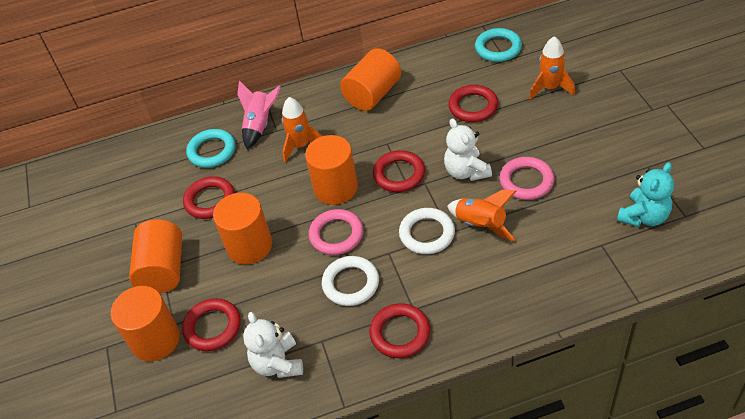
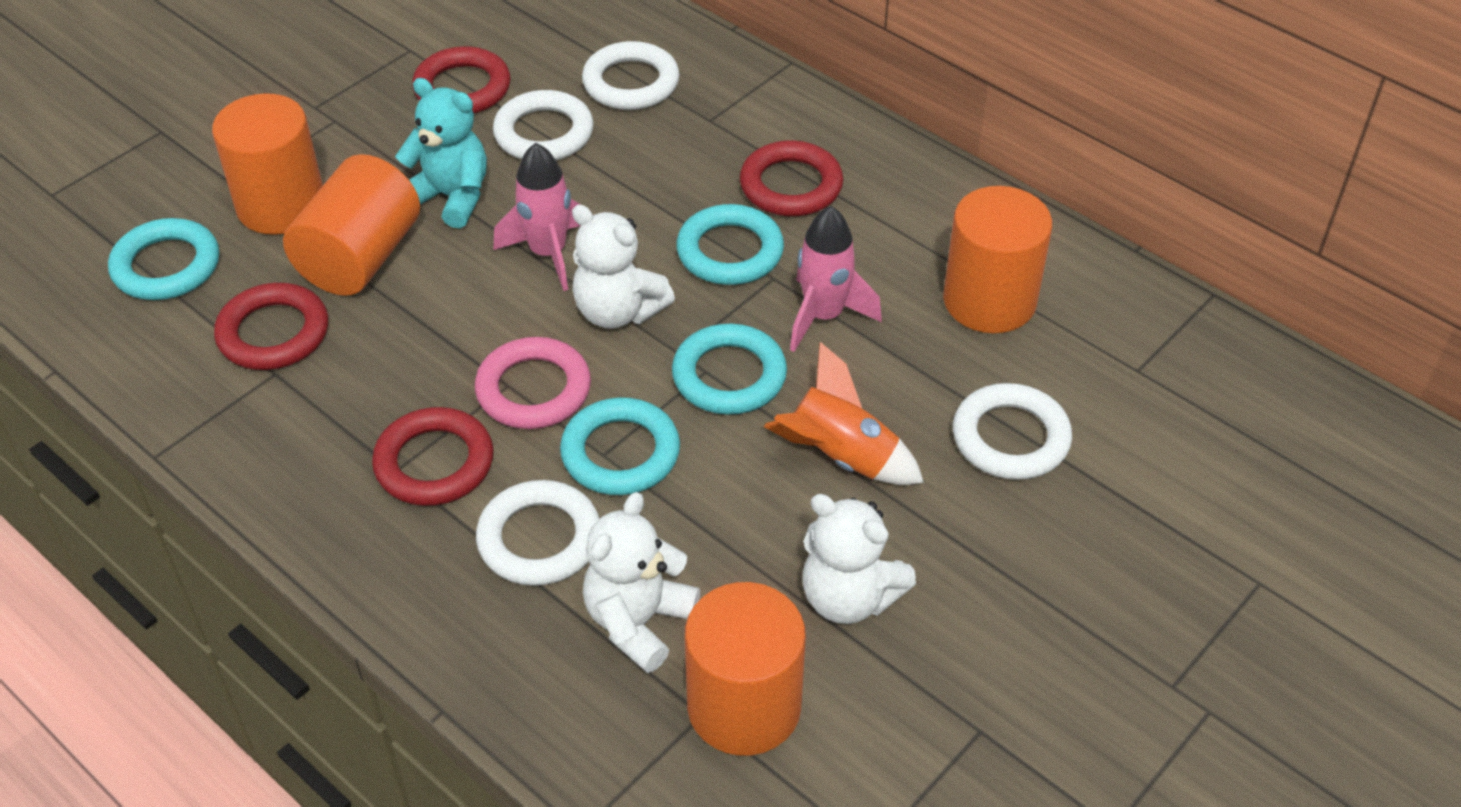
orange cylinder: 5 -> 4
orange rocket: 3 -> 1
pink ring: 2 -> 1
pink rocket: 1 -> 2
red ring: 5 -> 4
turquoise ring: 2 -> 4
white ring: 2 -> 4
white teddy bear: 2 -> 3

